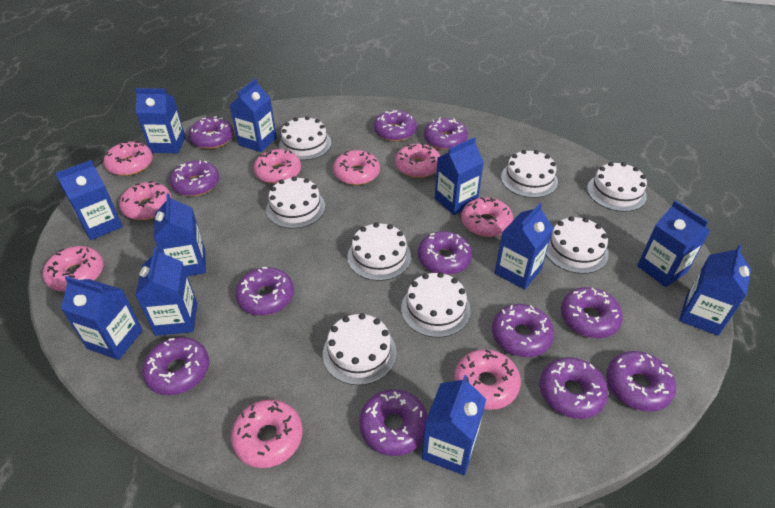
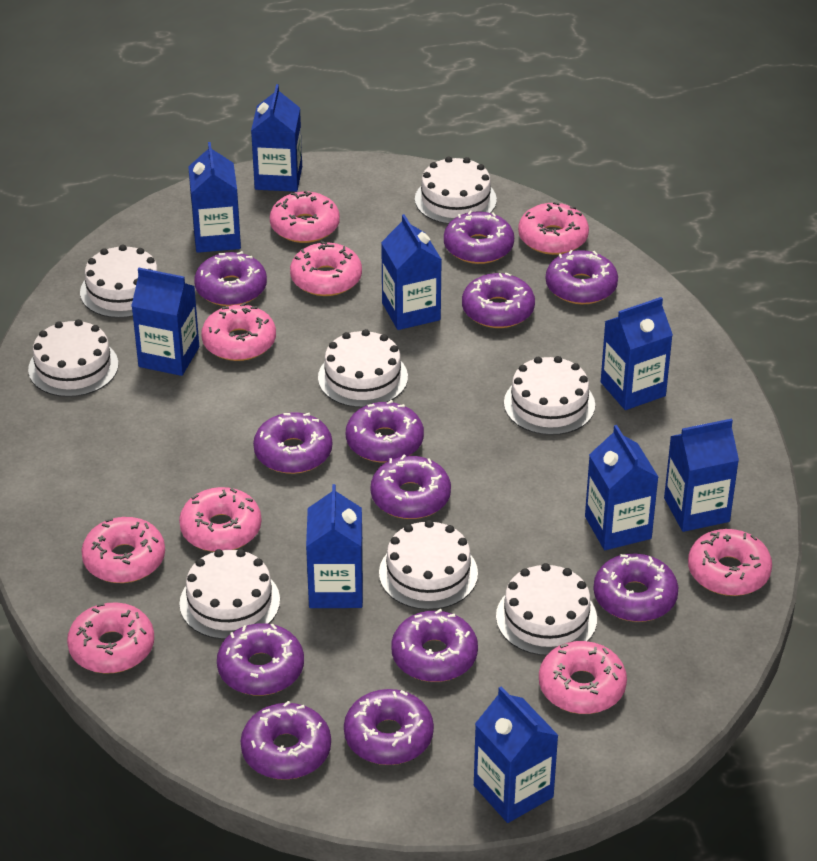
blue carton: 11 -> 9

